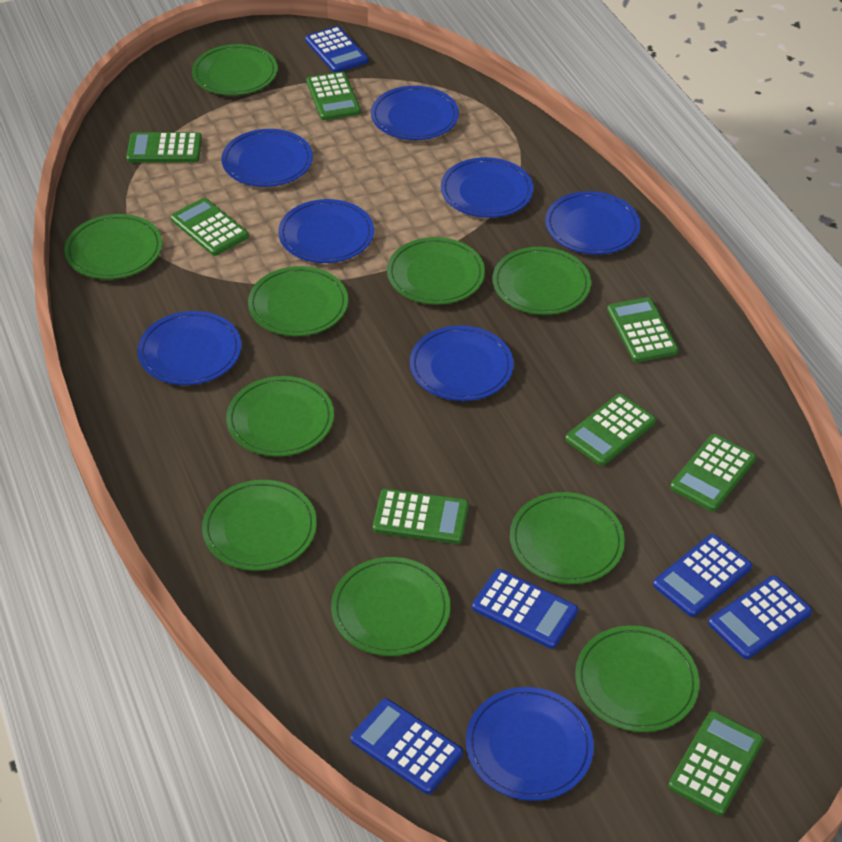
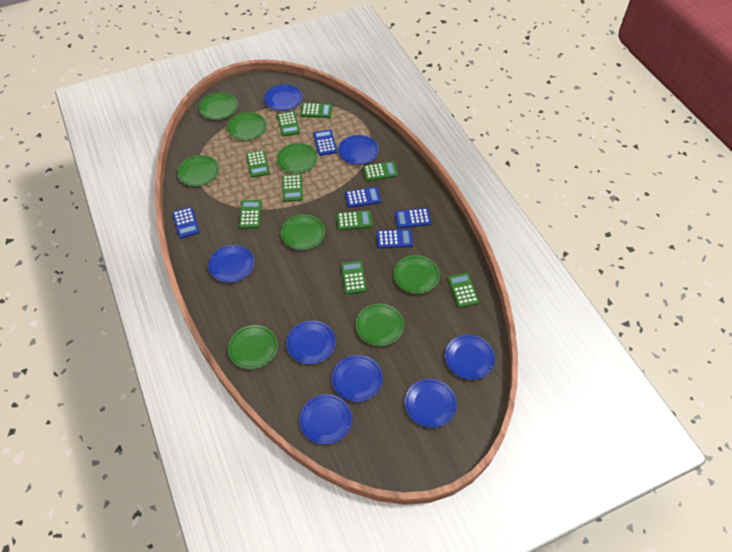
green calculator: 8 -> 9
green plate: 10 -> 8

